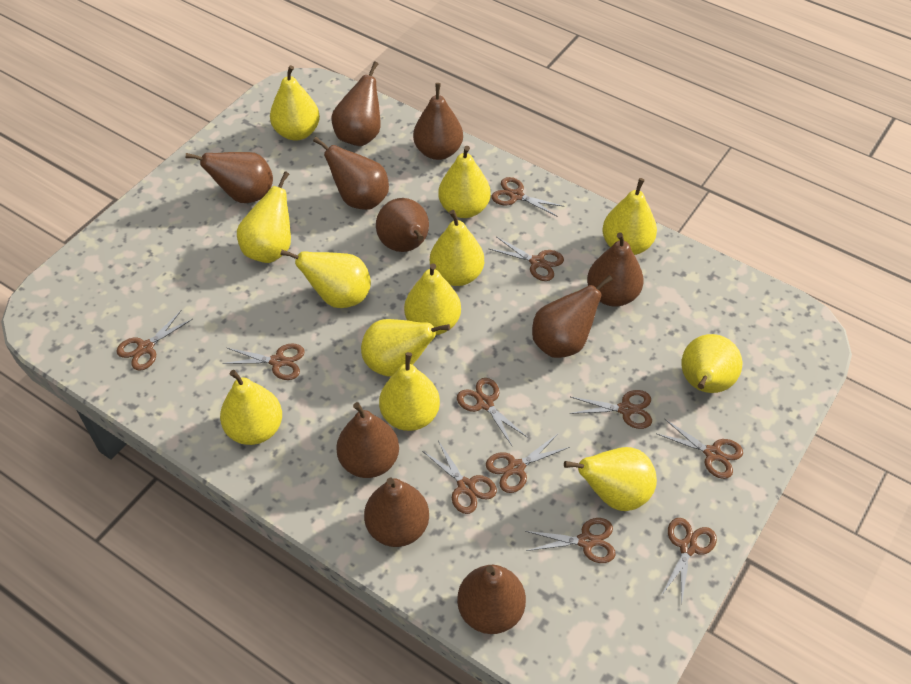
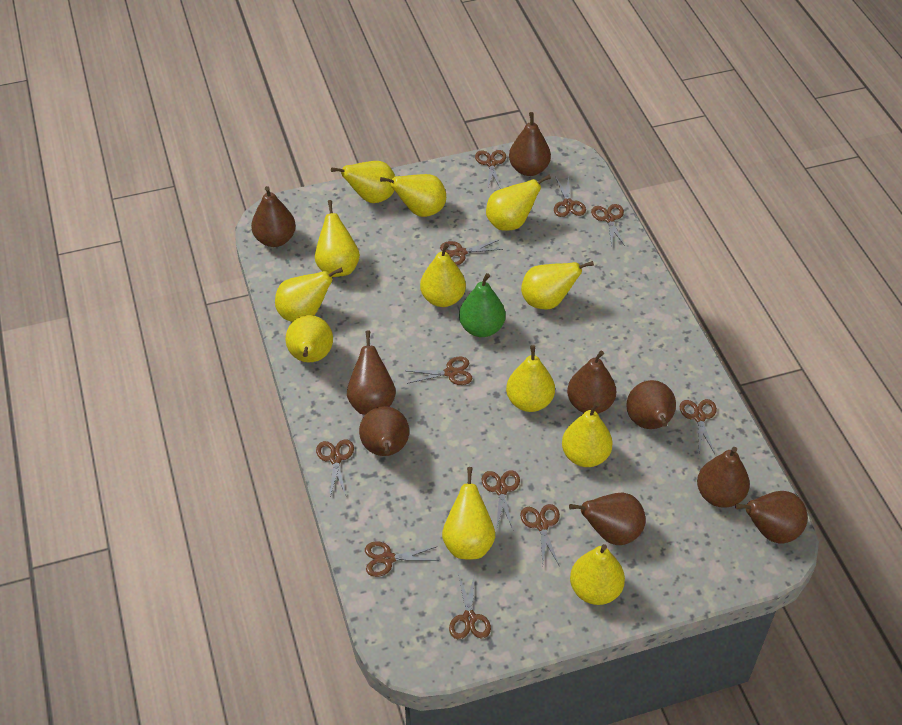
brown pear: 10 -> 9
green pear: 0 -> 1

